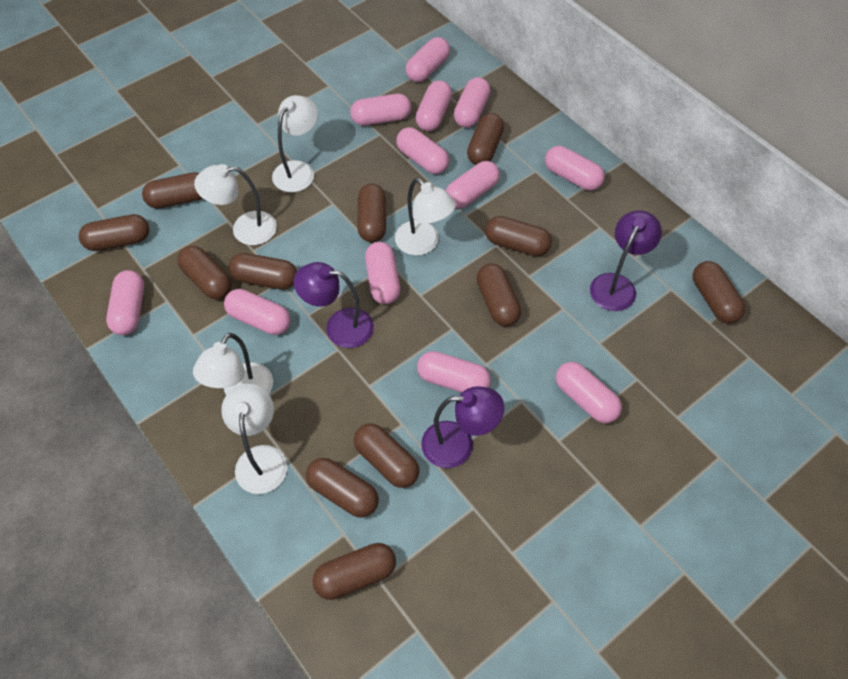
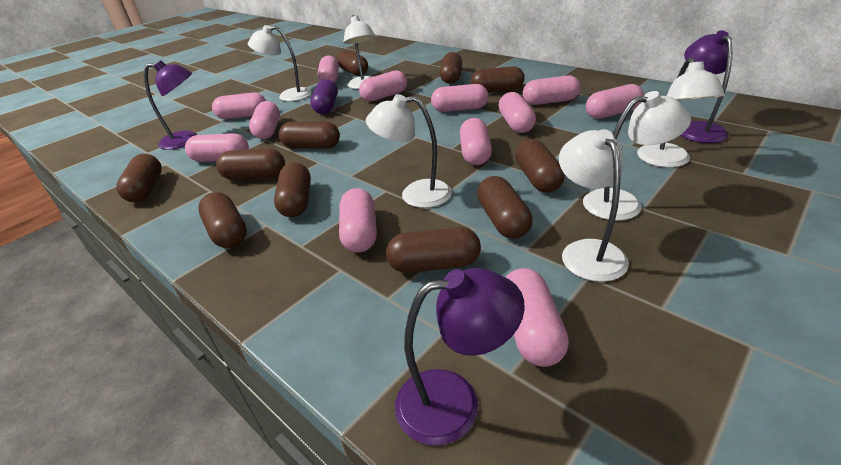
brown capsule: 12 -> 11
purple capsule: 0 -> 1
white lamp: 5 -> 6

